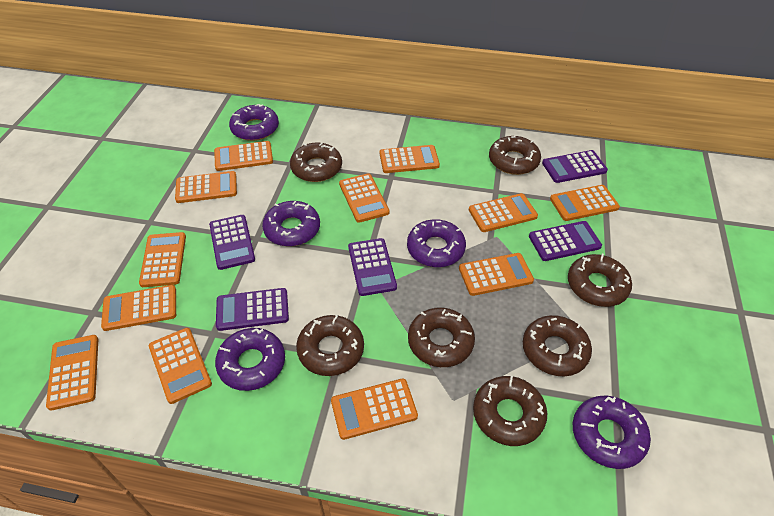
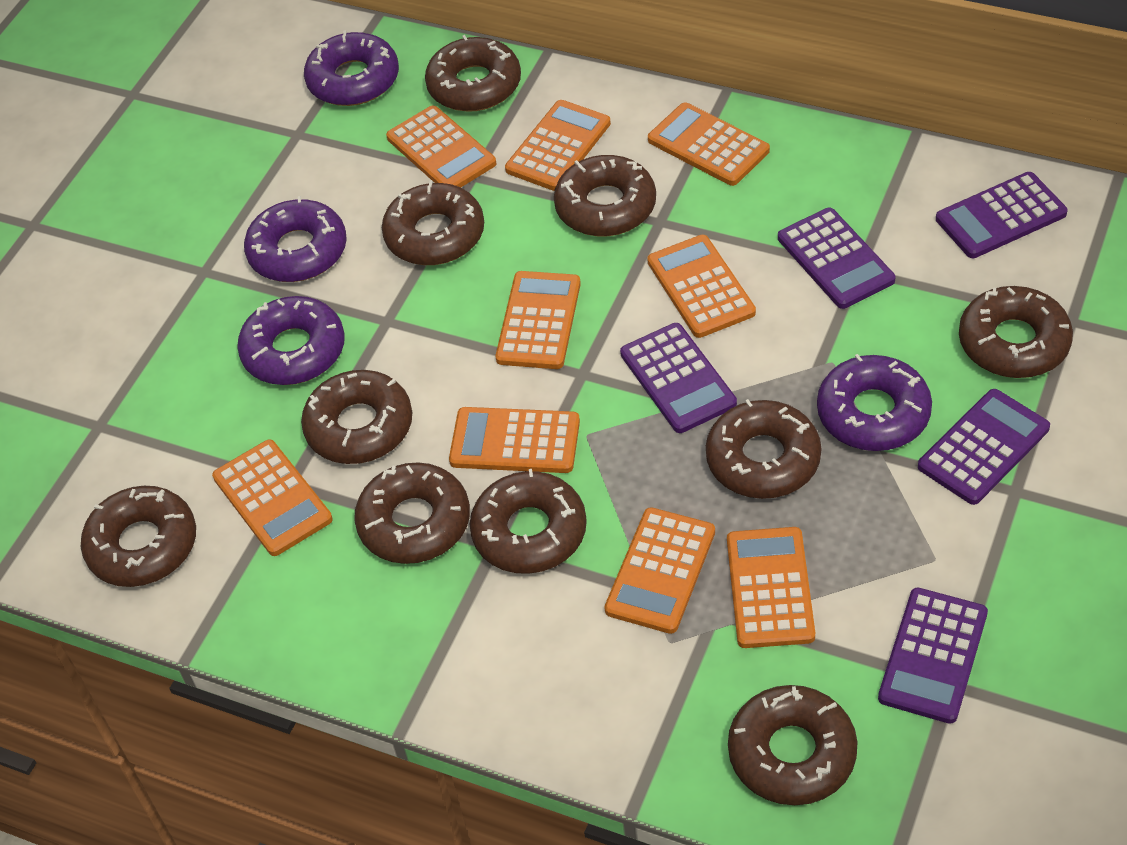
brown donut: 7 -> 10
orange calculator: 12 -> 9
purple donut: 5 -> 4

